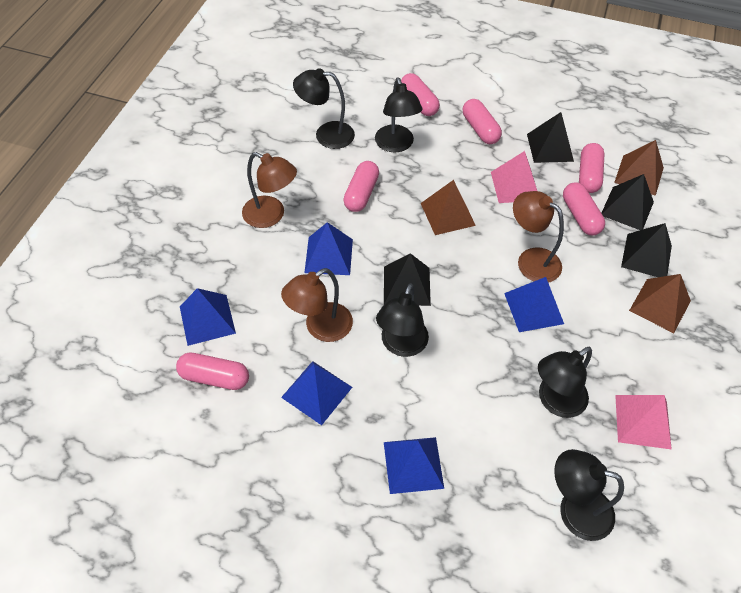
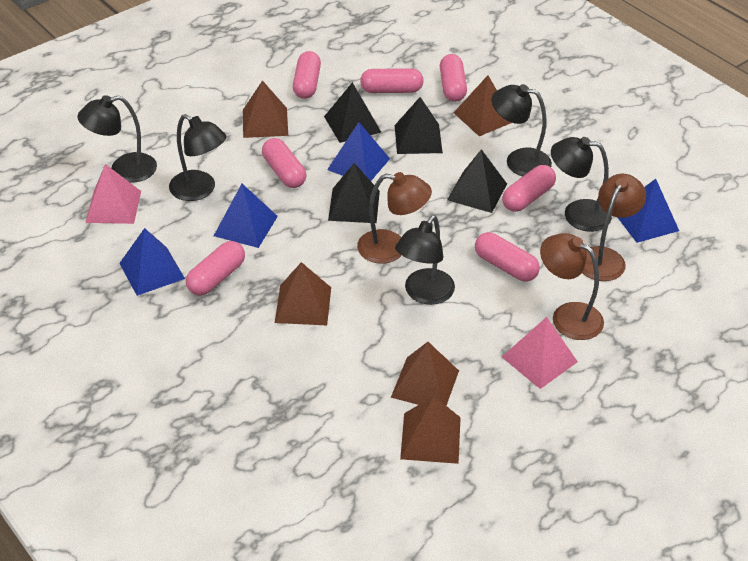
blue pyramid: 5 -> 4
brown pyramid: 3 -> 5
pink capsule: 6 -> 7

